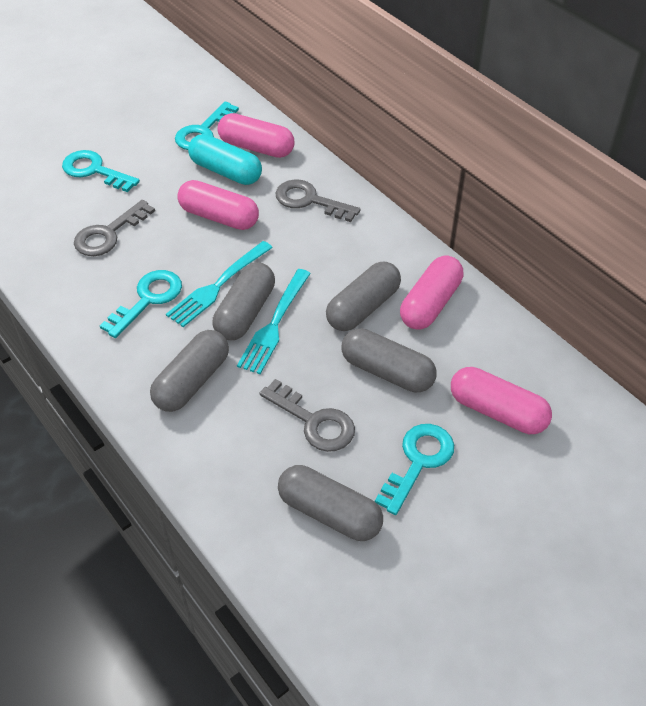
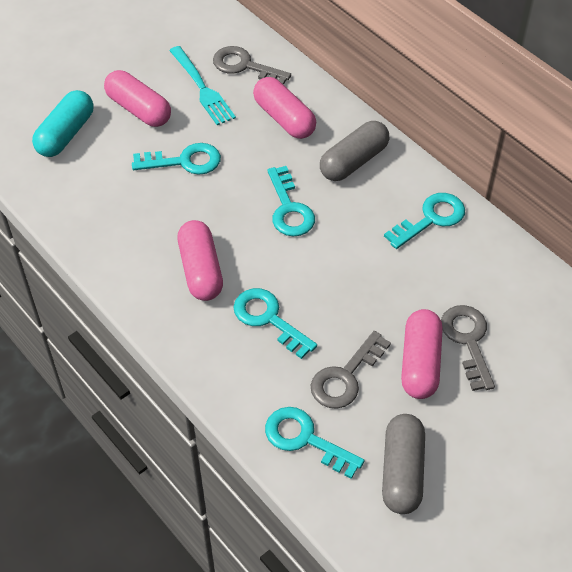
grey capsule: 5 -> 2
turquoise fork: 2 -> 1
turquoise key: 4 -> 5

